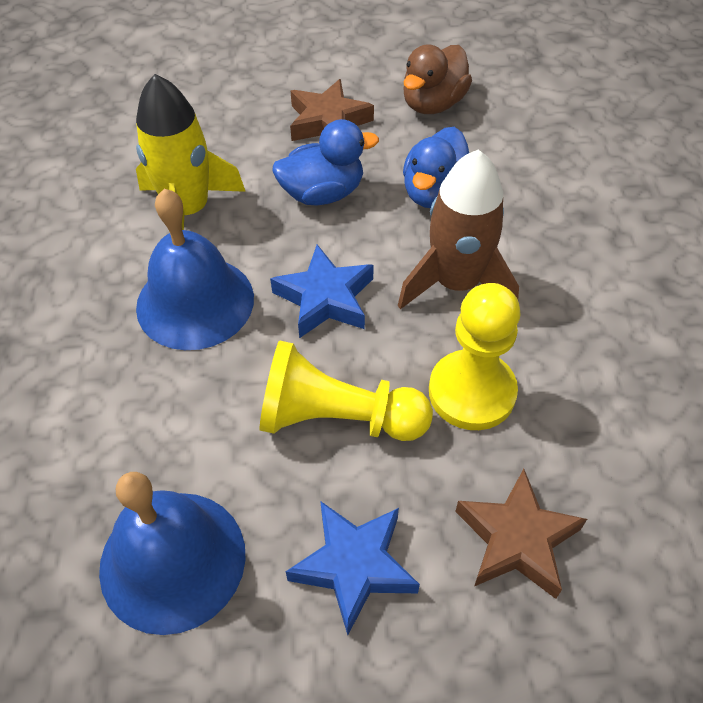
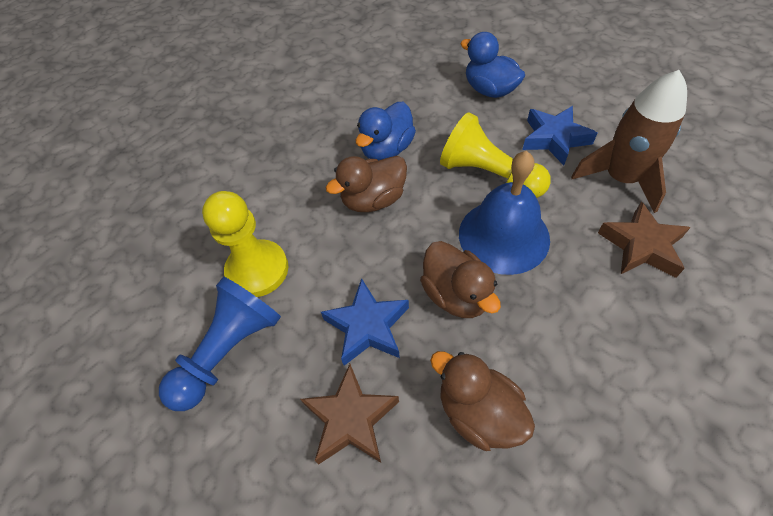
blue bell: 2 -> 1
blue pawn: 0 -> 1
brown duck: 1 -> 3
yellow rocket: 1 -> 0

